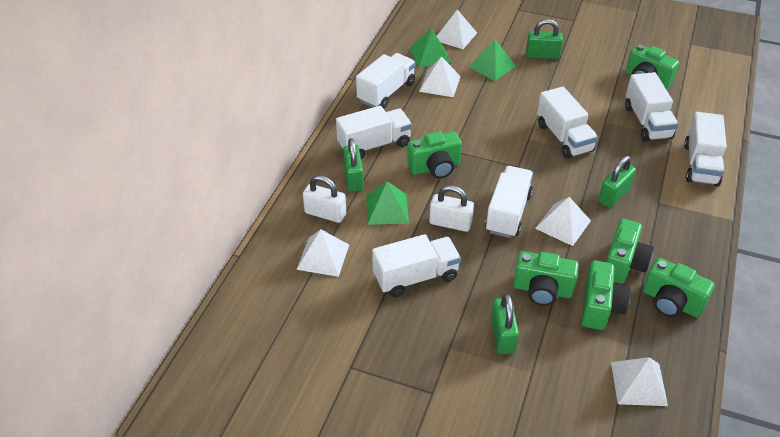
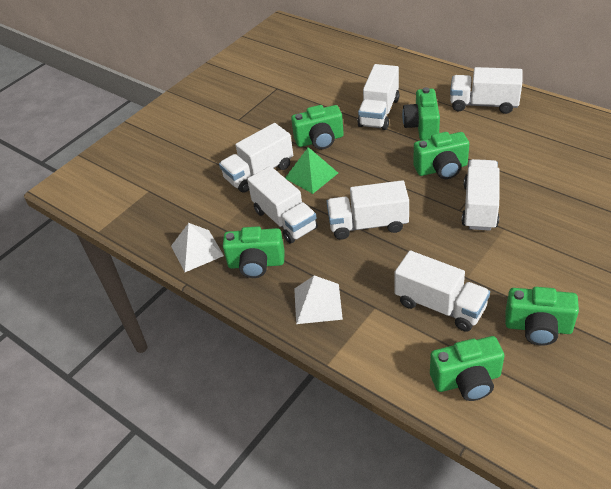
green padlock: 4 -> 0
green pyramid: 3 -> 1
white padlock: 2 -> 0
white pyramid: 5 -> 2

